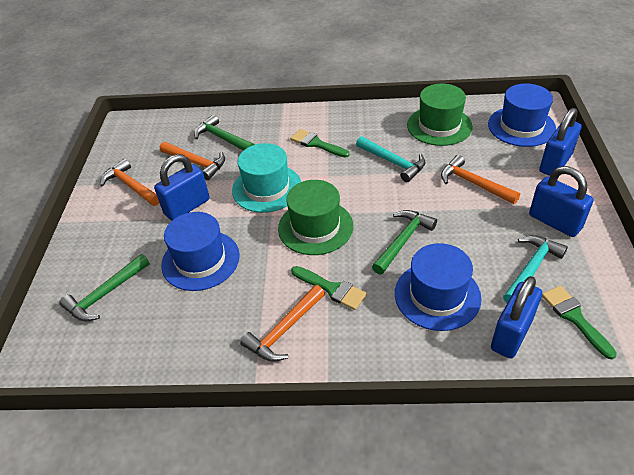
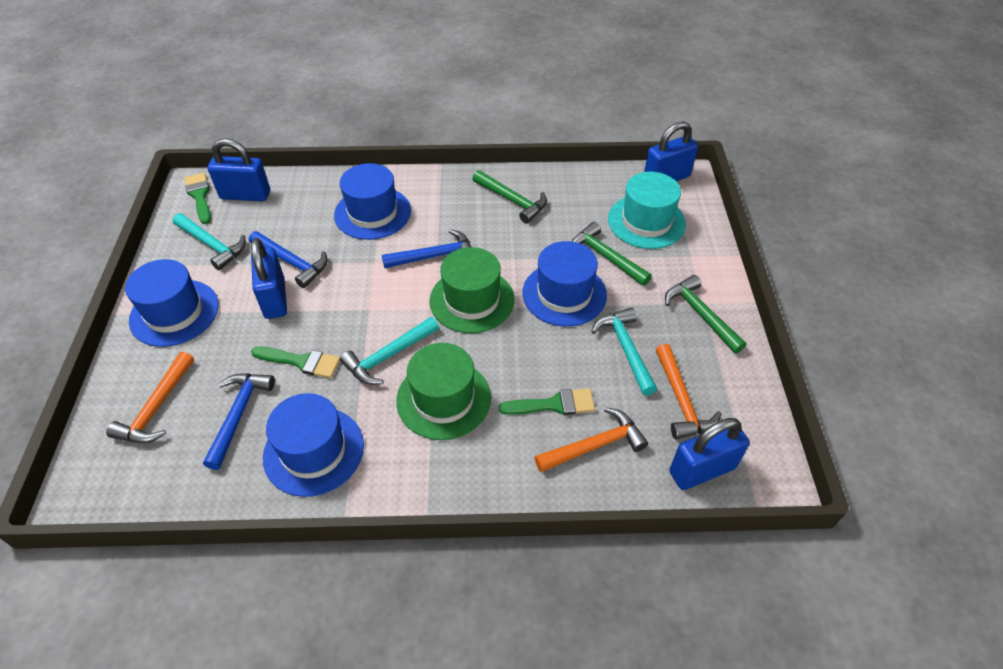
blue hammer: 0 -> 3
blue hat: 3 -> 4
orange hammer: 4 -> 3
turquoise hammer: 2 -> 3

